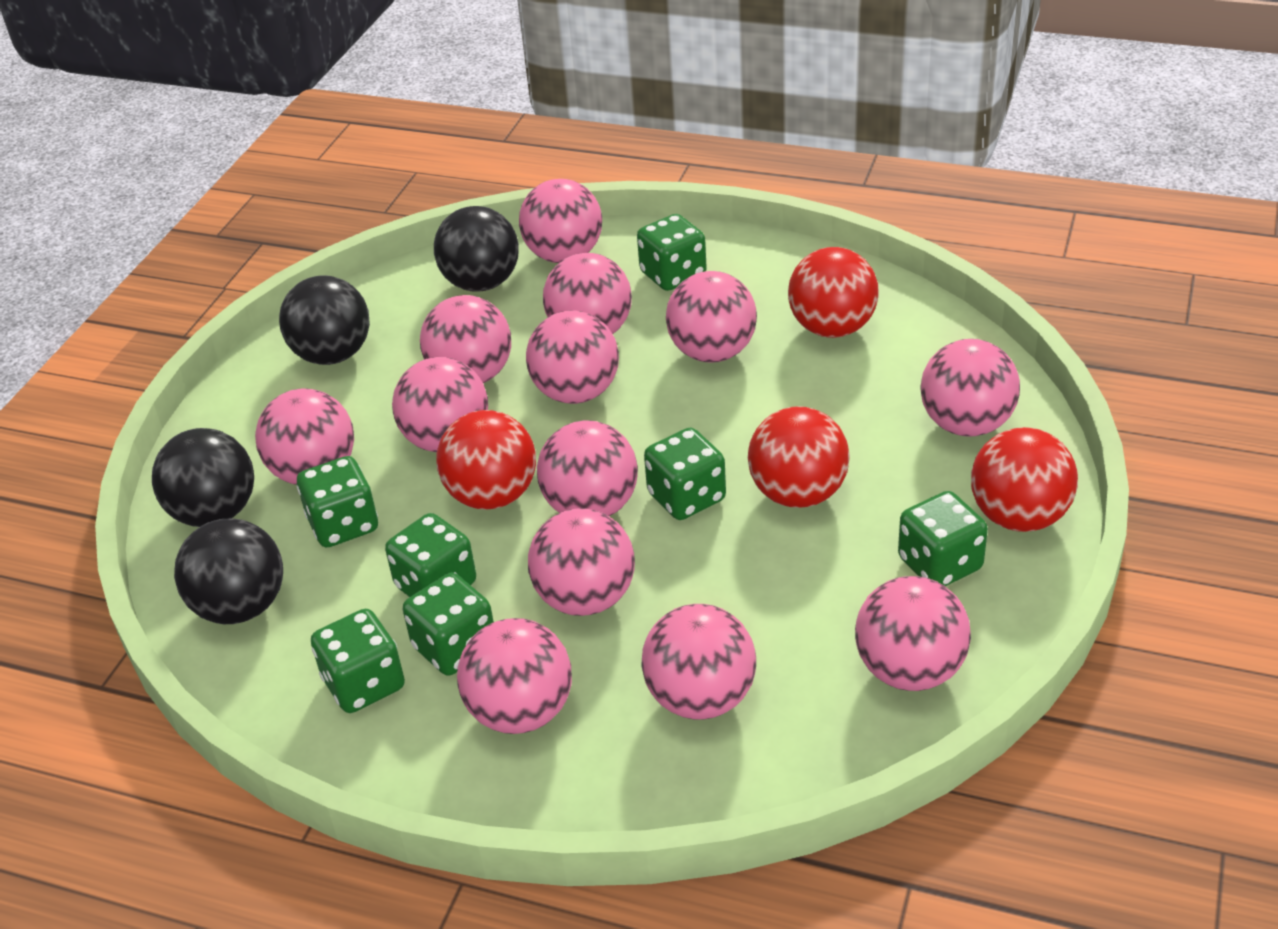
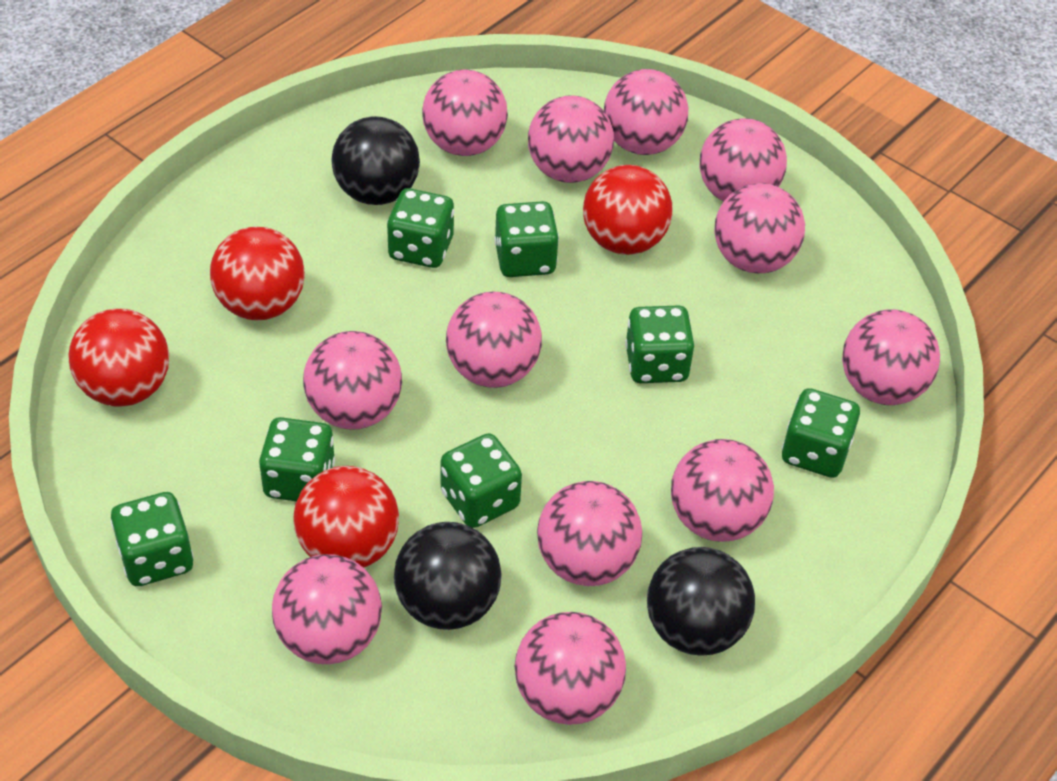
black ball: 4 -> 3
pink ball: 13 -> 12

